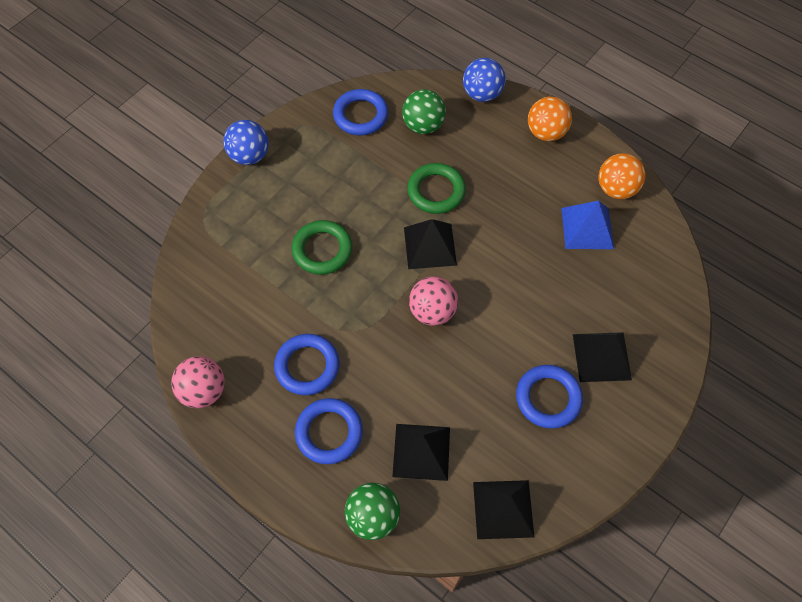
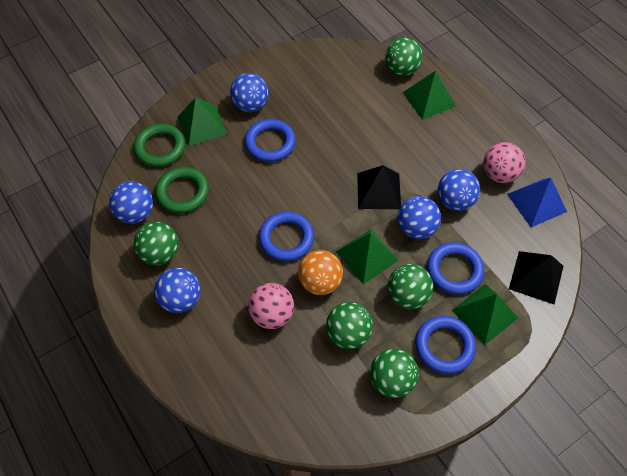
black pyramid: 4 -> 2
blue ball: 2 -> 5
green ball: 2 -> 5
green pyramid: 0 -> 4
orange ball: 2 -> 1

